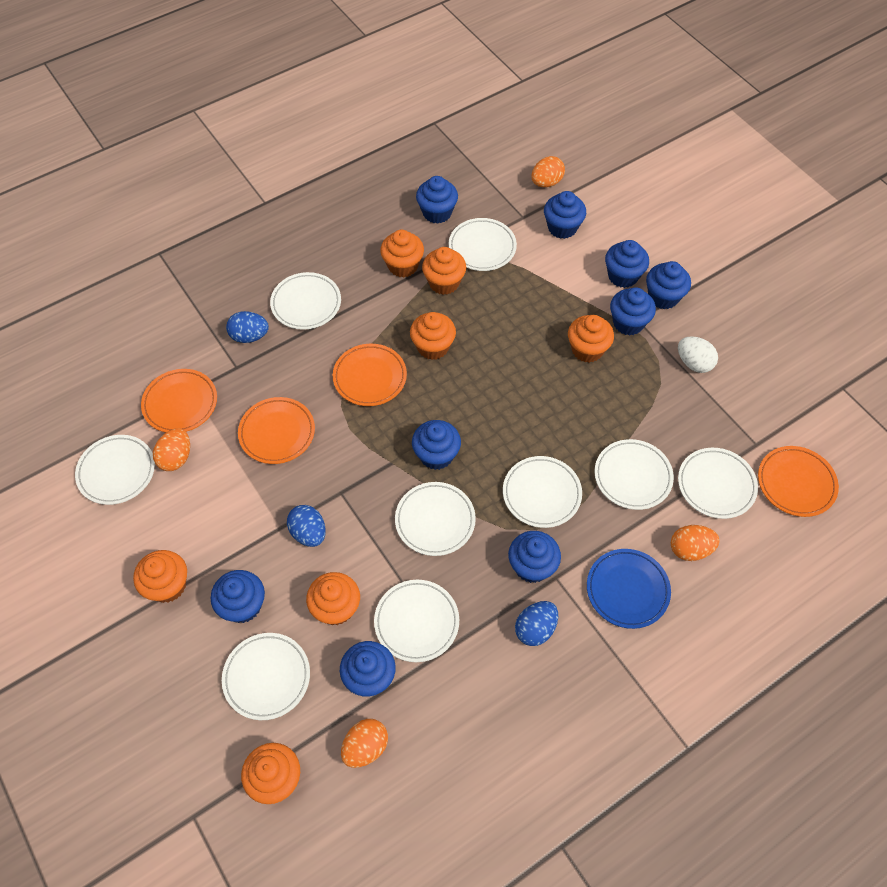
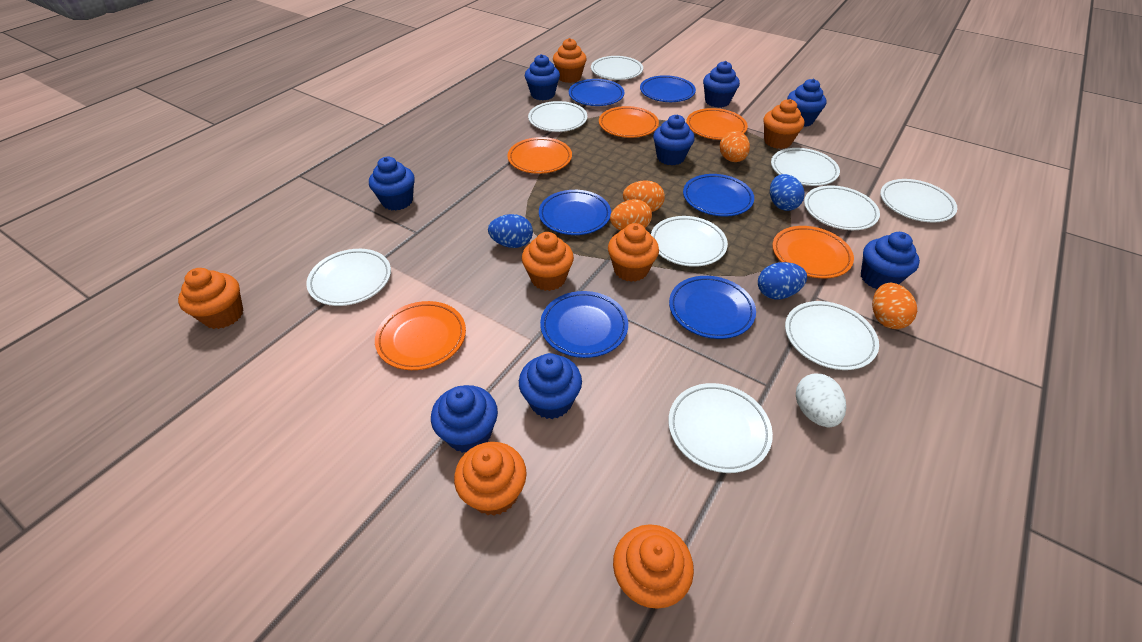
blue cupcake: 9 -> 8
blue plate: 1 -> 6
orange plate: 4 -> 5

